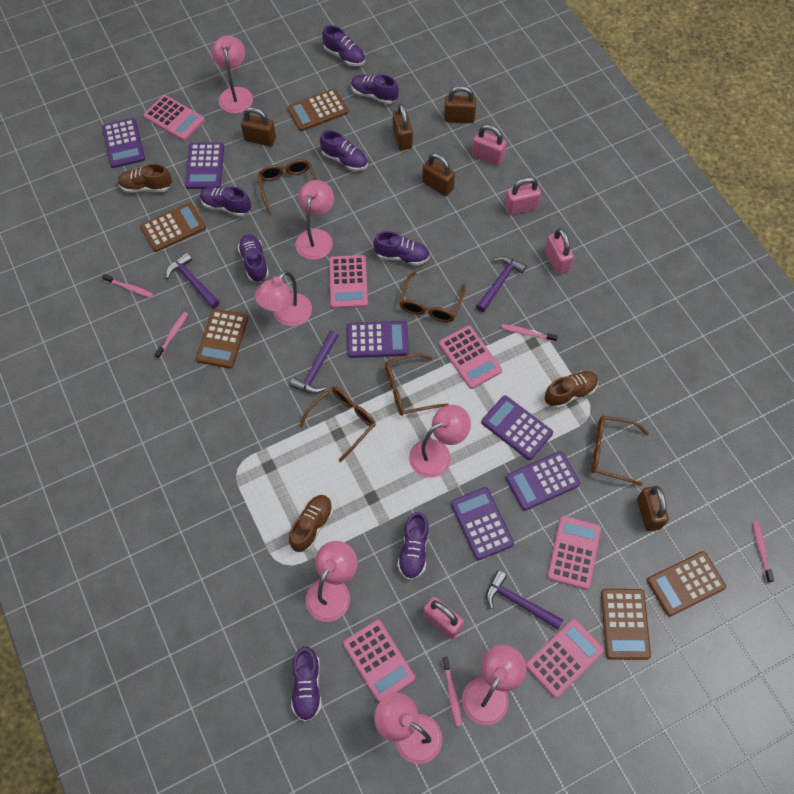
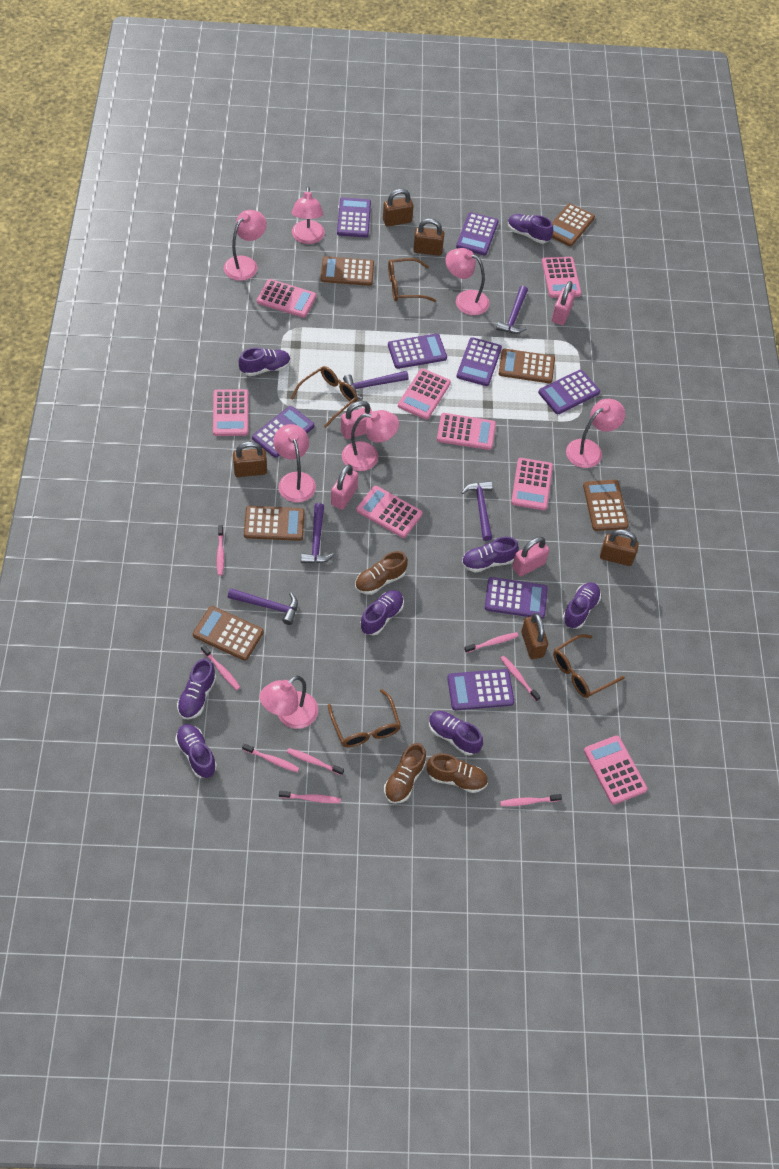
brown calculator: 5 -> 6
brown glasses: 5 -> 4
pink calculator: 6 -> 8
pink toothbrush: 5 -> 8
purple calculator: 6 -> 8
purple hammer: 4 -> 5

